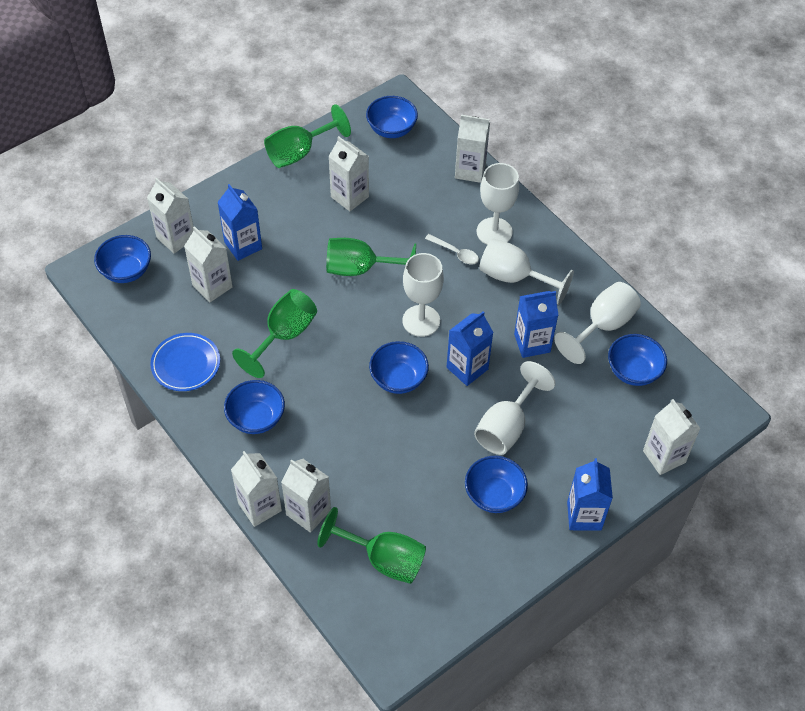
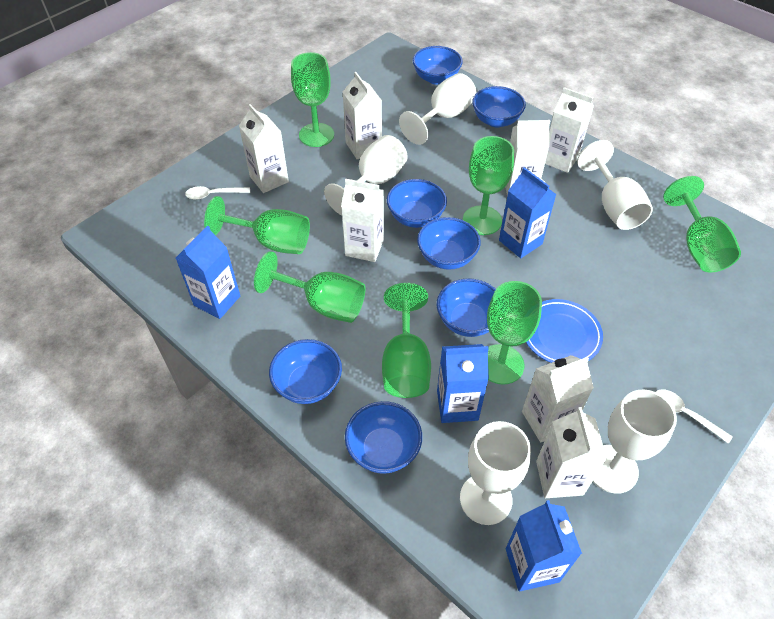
blue bowl: 6 -> 7
green goblet: 4 -> 7
white spoon: 1 -> 2

